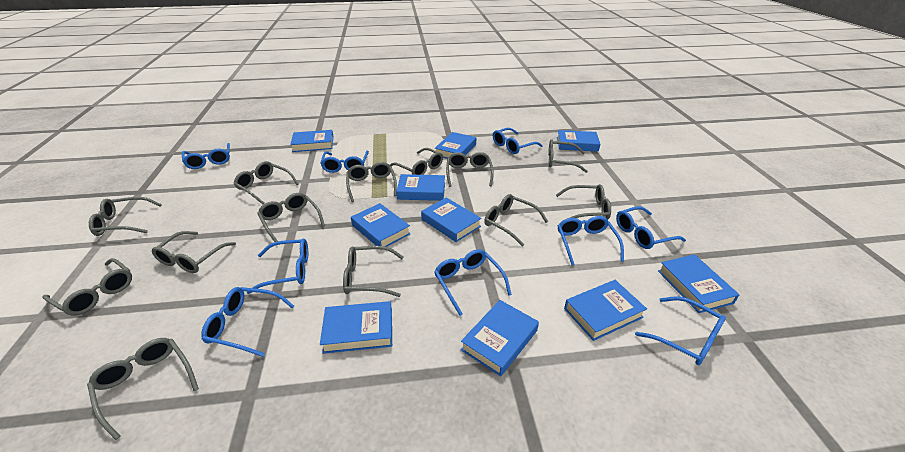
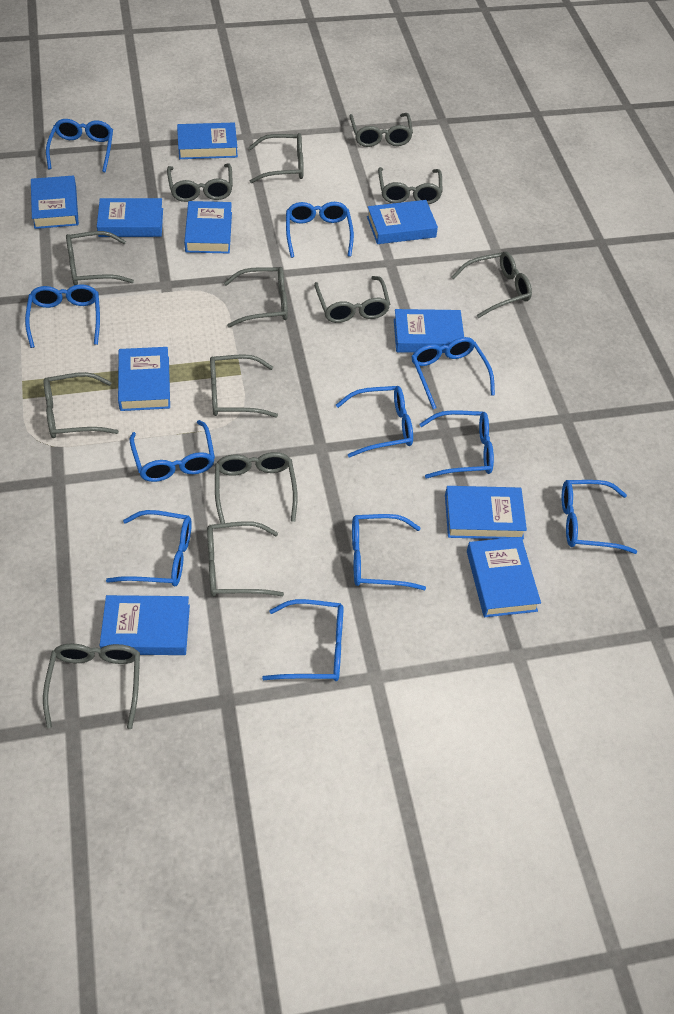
blue glasses: 9 -> 11

